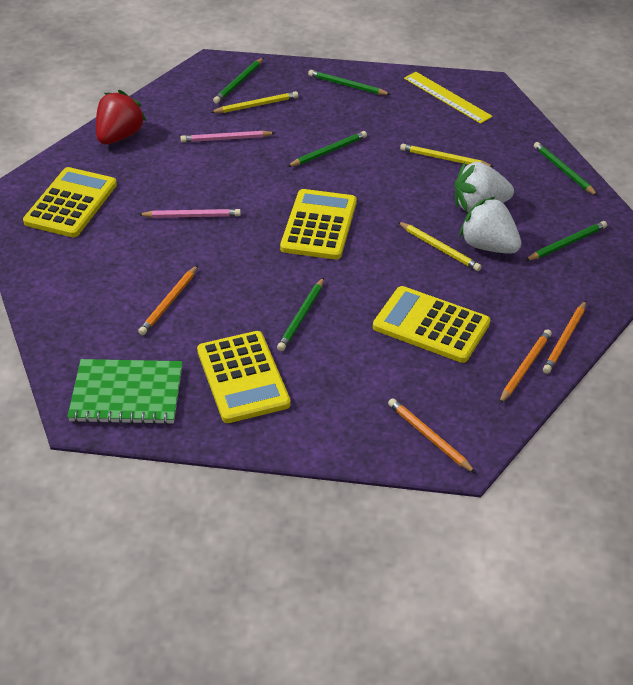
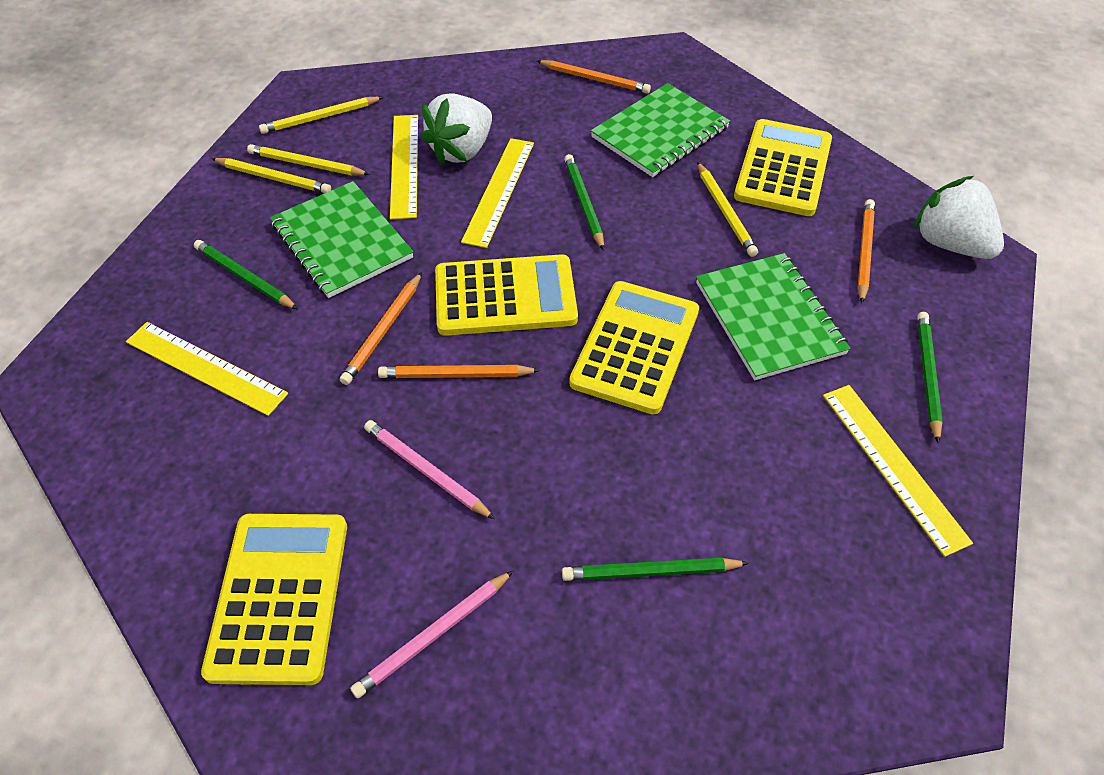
green notebook: 1 -> 3
green pencil: 6 -> 4
red strawberry: 1 -> 0
yellow pencil: 3 -> 4
yellow ruler: 1 -> 4

